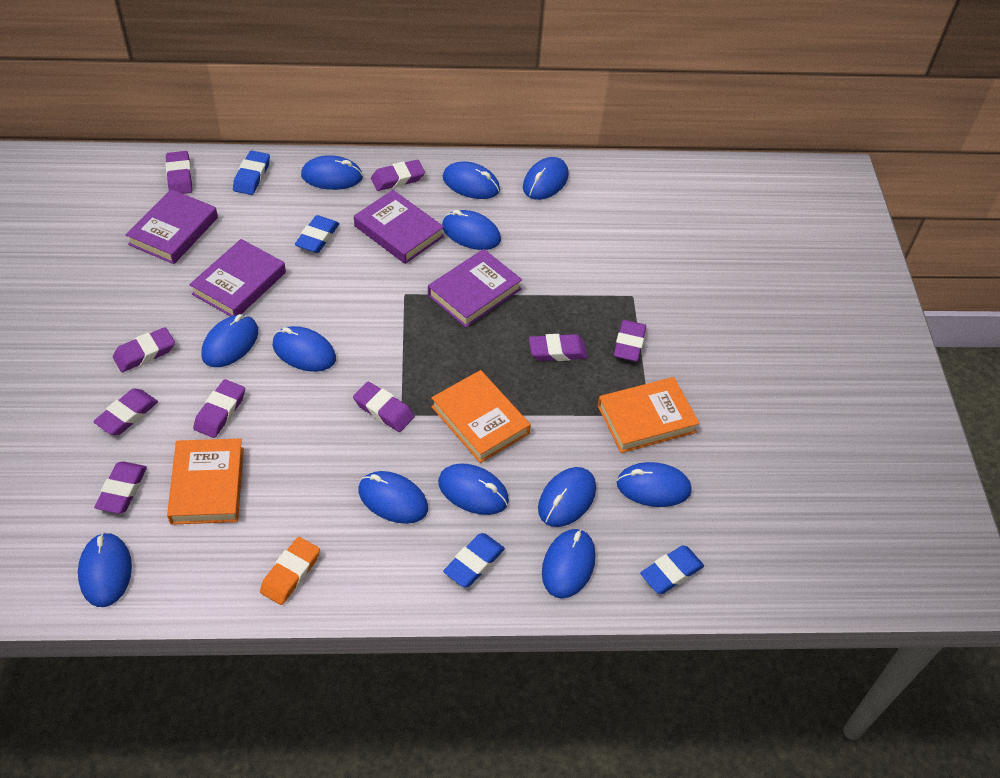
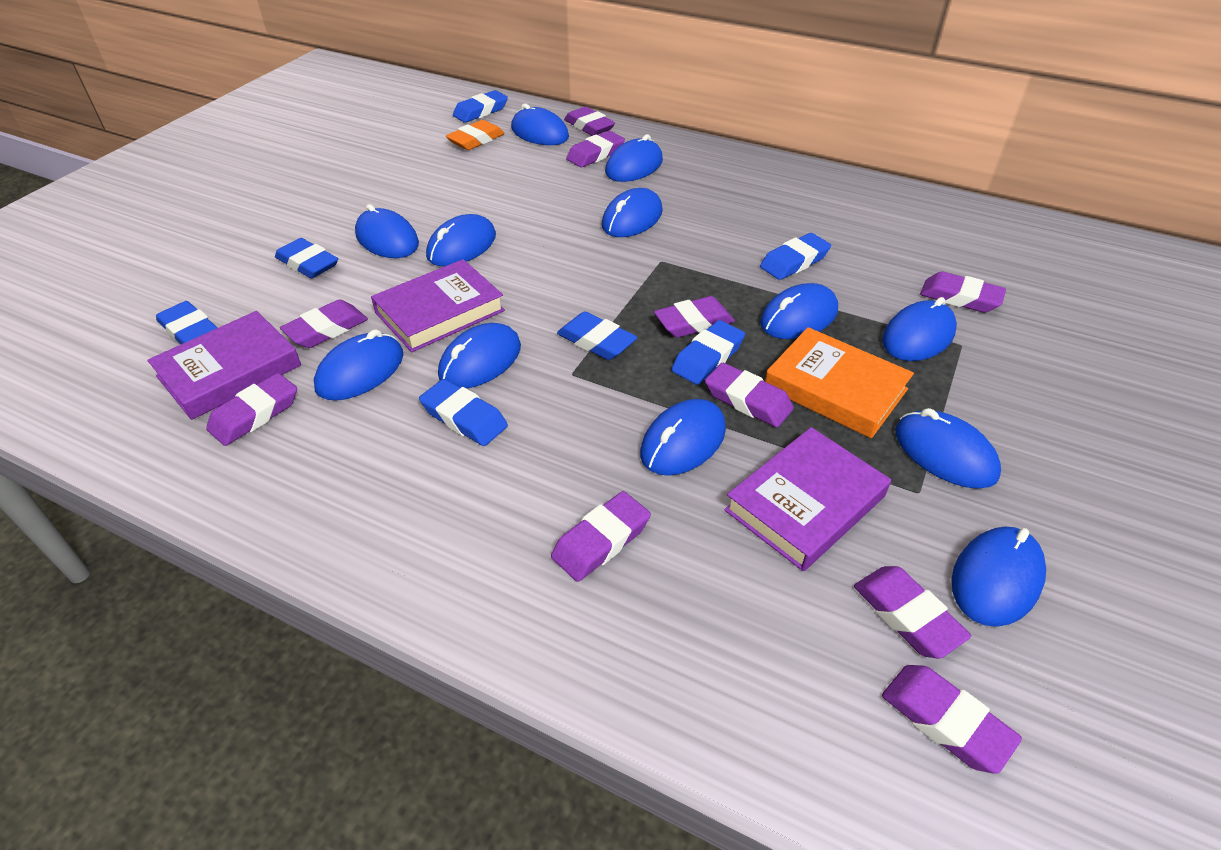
blue eraser: 4 -> 7
orange book: 3 -> 1
purple book: 4 -> 3
purple eraser: 9 -> 10

